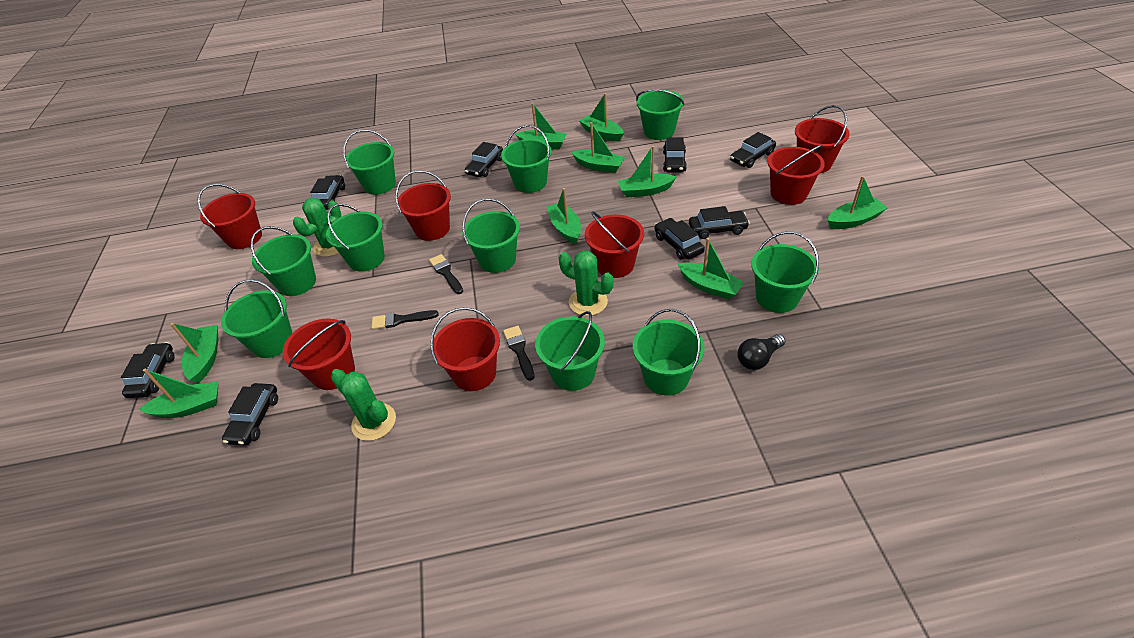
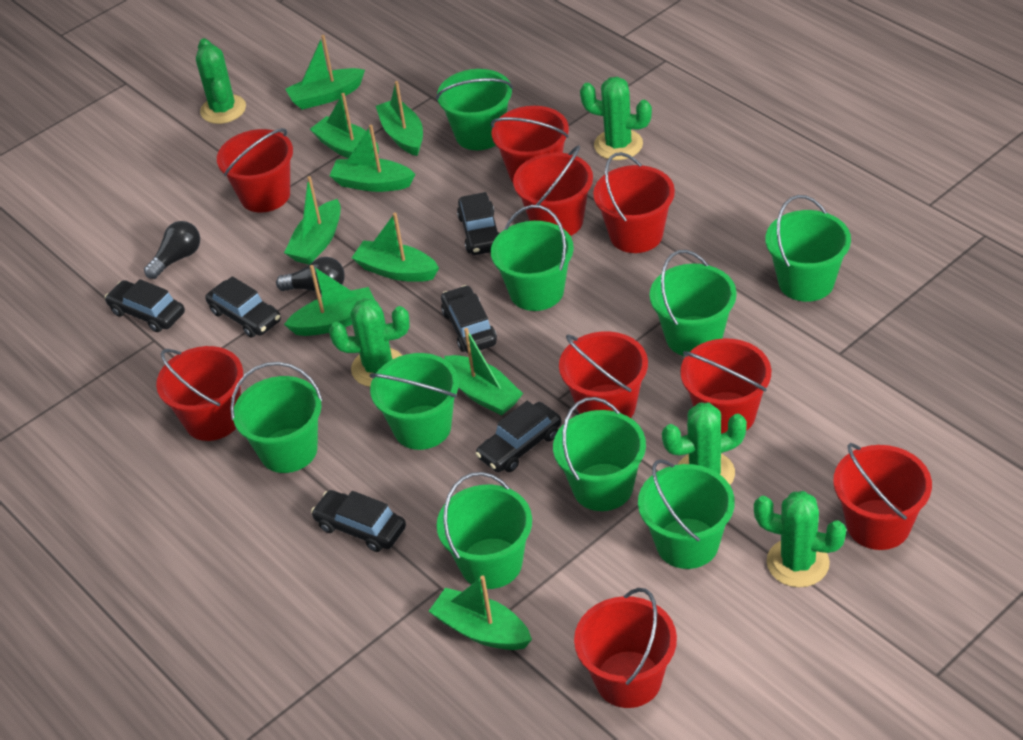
black brush: 3 -> 0
black car: 8 -> 6
black light bulb: 1 -> 2
green bucket: 10 -> 9
green cactus: 3 -> 5
red bucket: 7 -> 9

